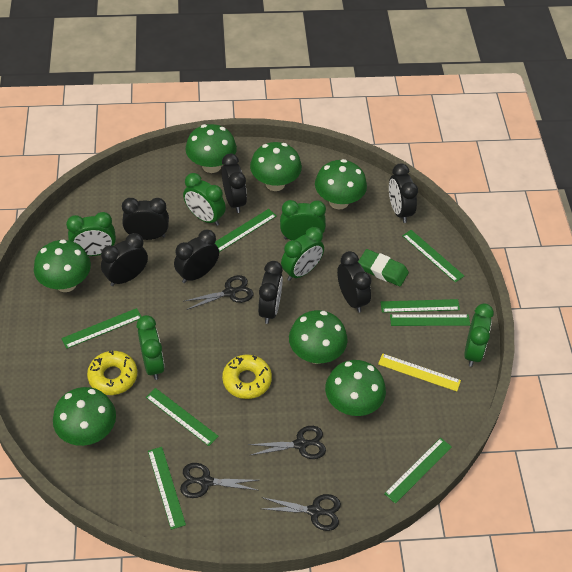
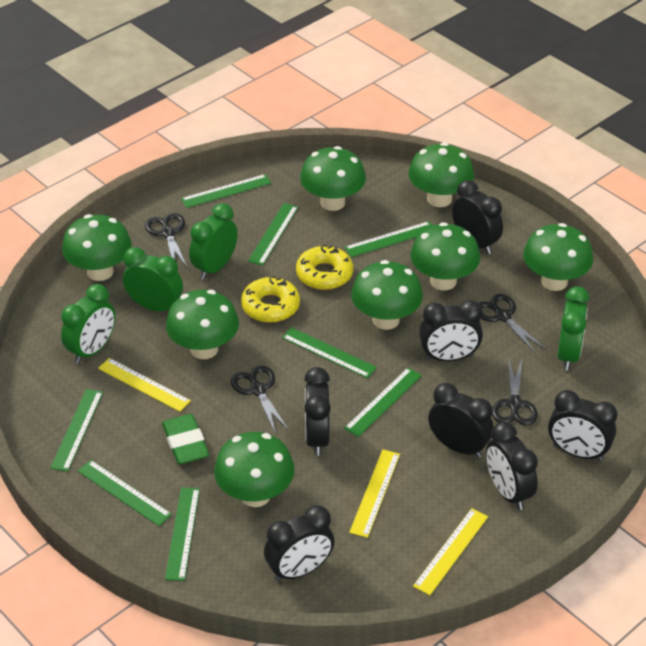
green clock: 6 -> 4
green mushroom: 7 -> 8
yellow ruler: 1 -> 3

